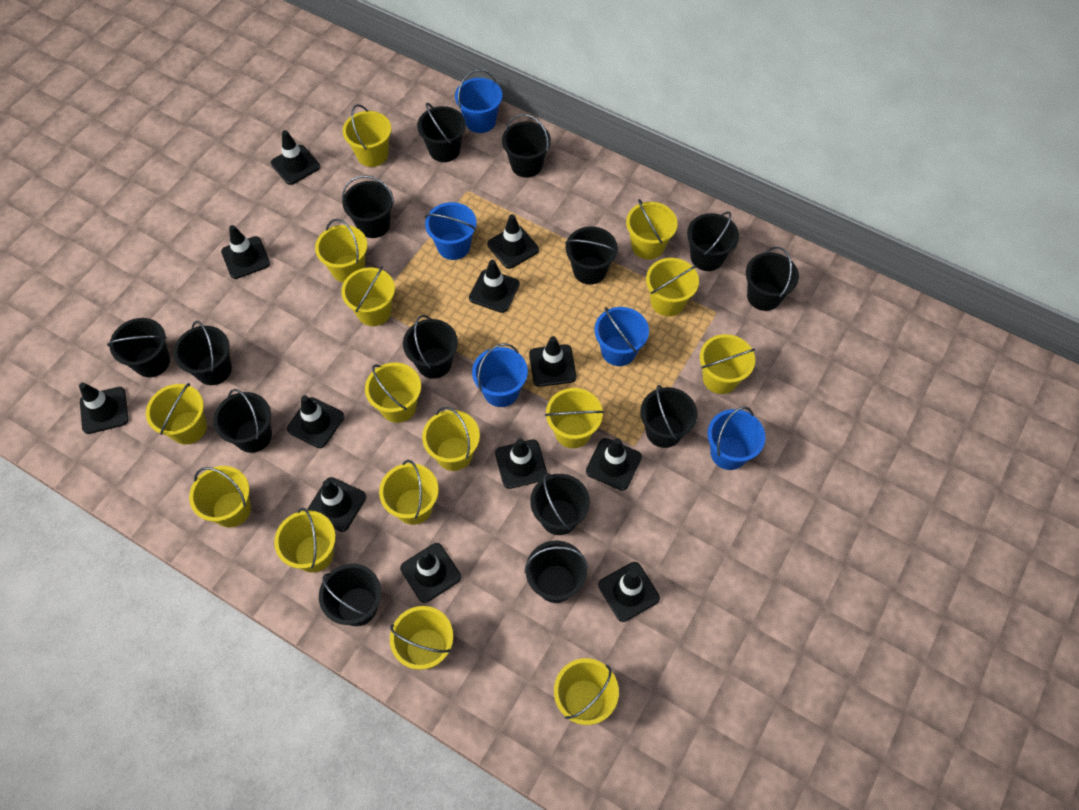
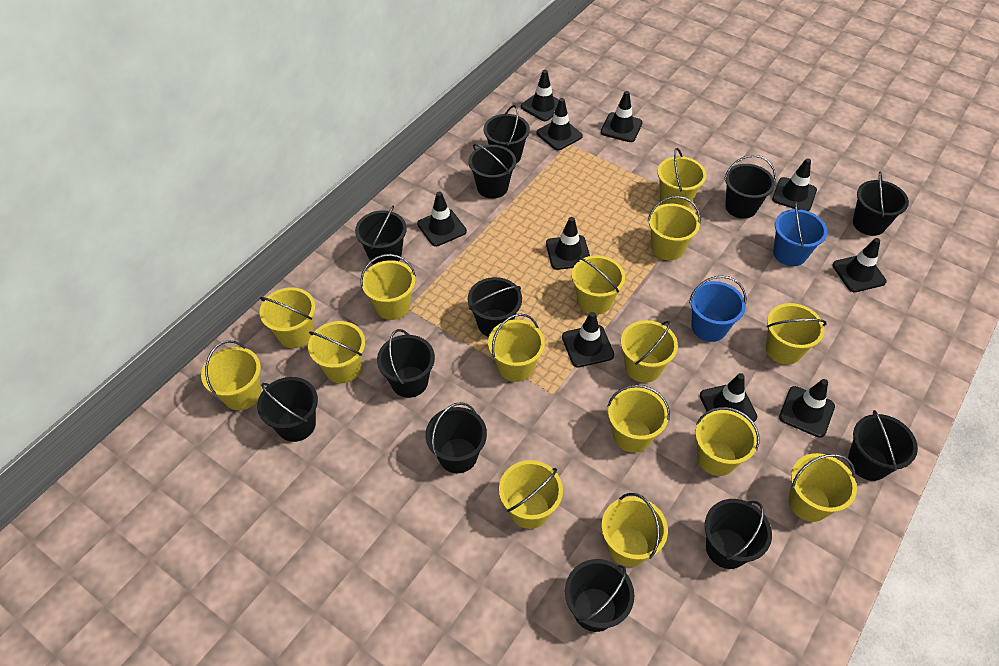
black bucket: 14 -> 12
black traffic cone: 12 -> 10
blue bucket: 5 -> 2

